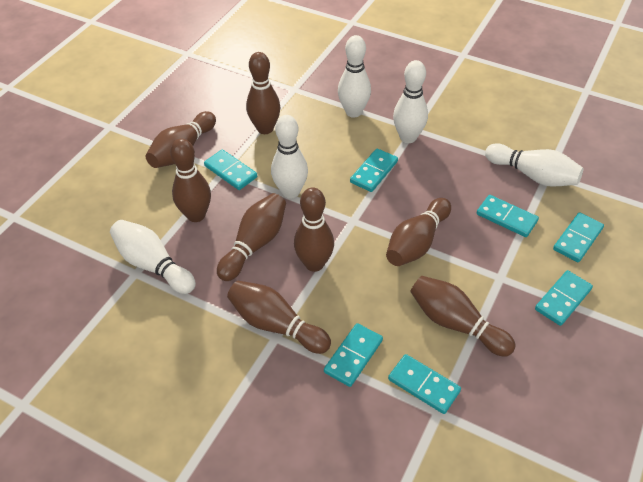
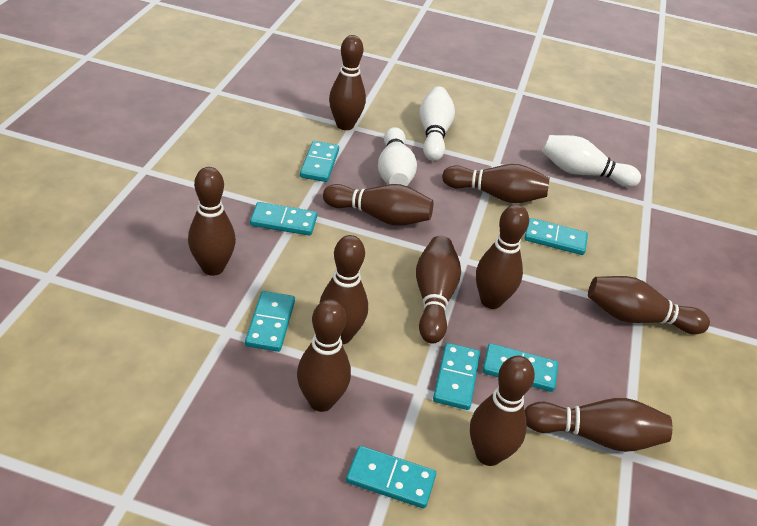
brown bowling pin: 8 -> 11
white bowling pin: 5 -> 3

